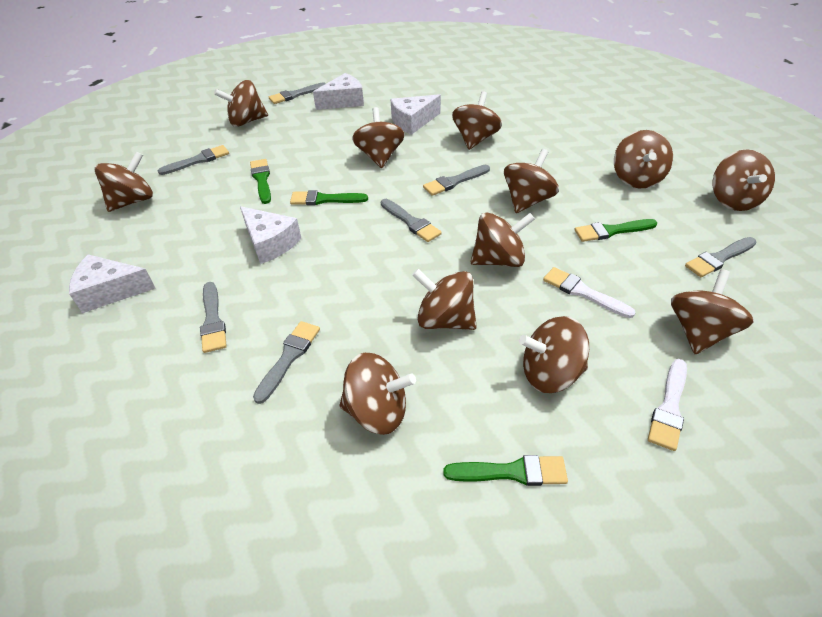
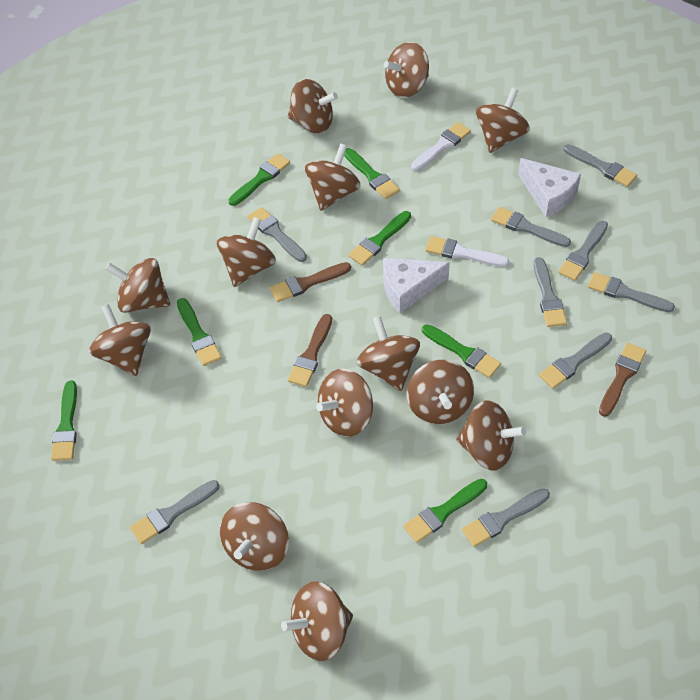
brown brush: 0 -> 3
brown spinning top: 12 -> 13
green brush: 4 -> 7
grey brush: 7 -> 9
white cheese: 4 -> 2

